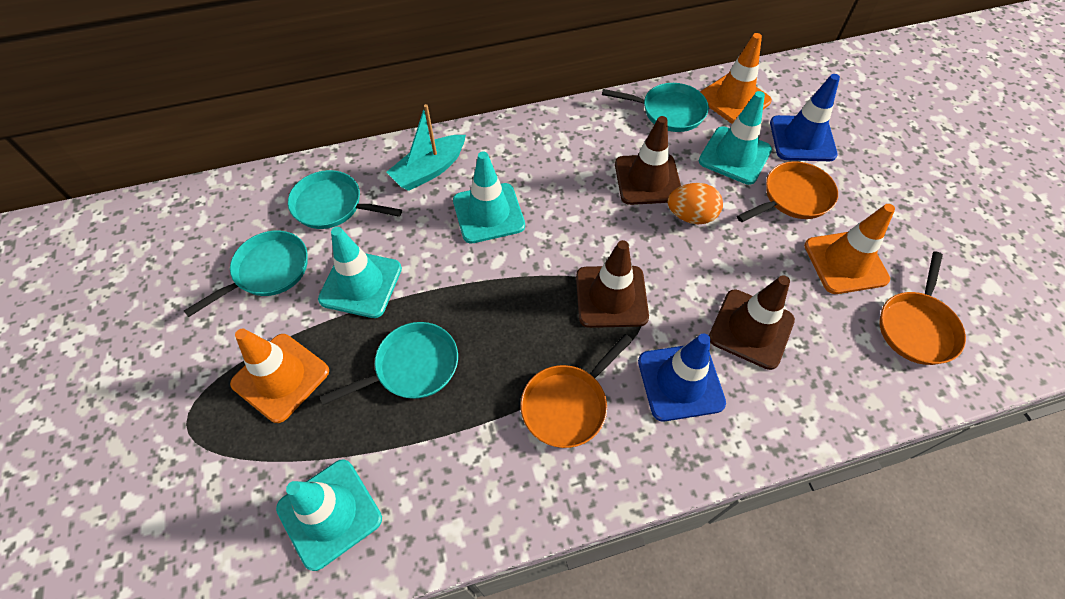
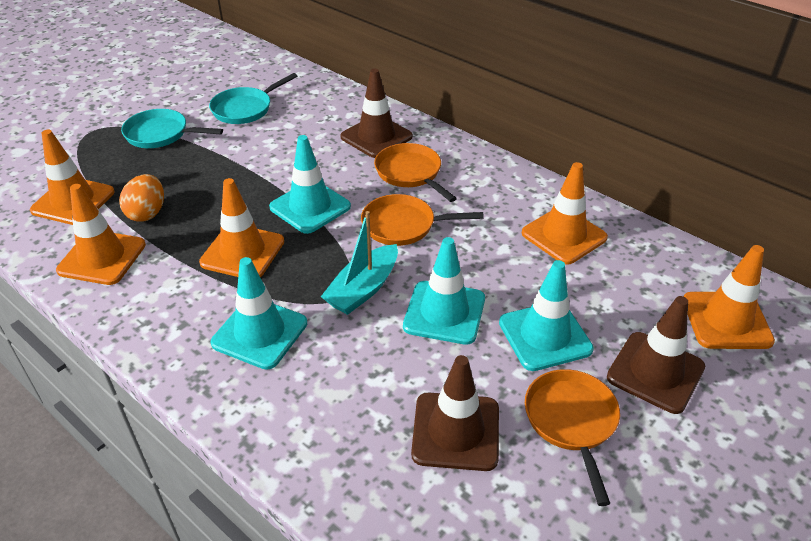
blue traffic cone: 2 -> 0
orange traffic cone: 3 -> 5
turquoise pan: 4 -> 2

